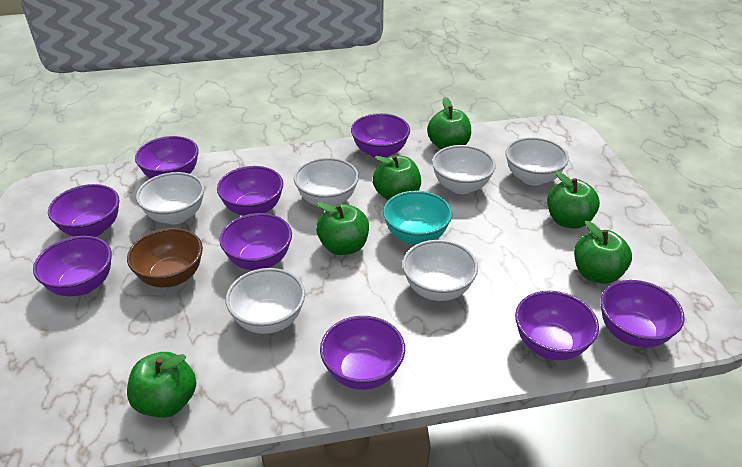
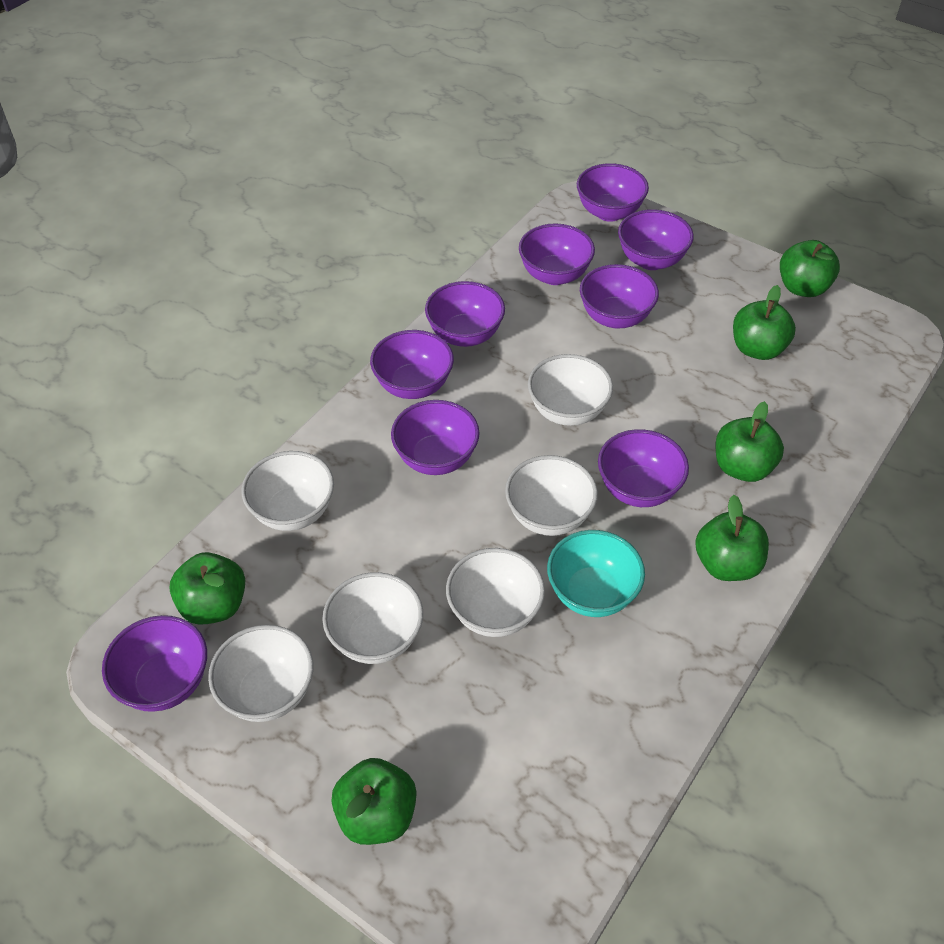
brown bowl: 1 -> 0

